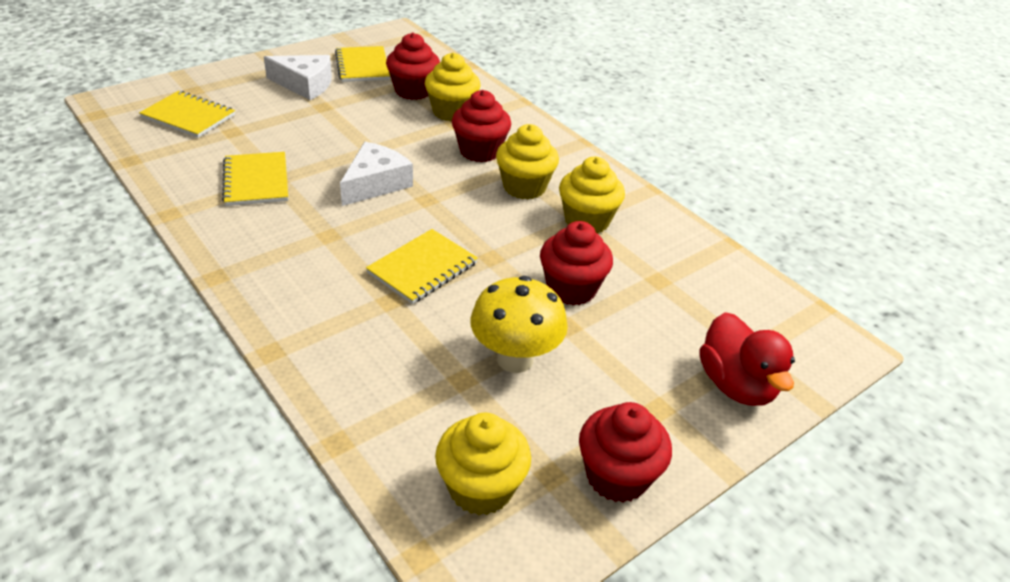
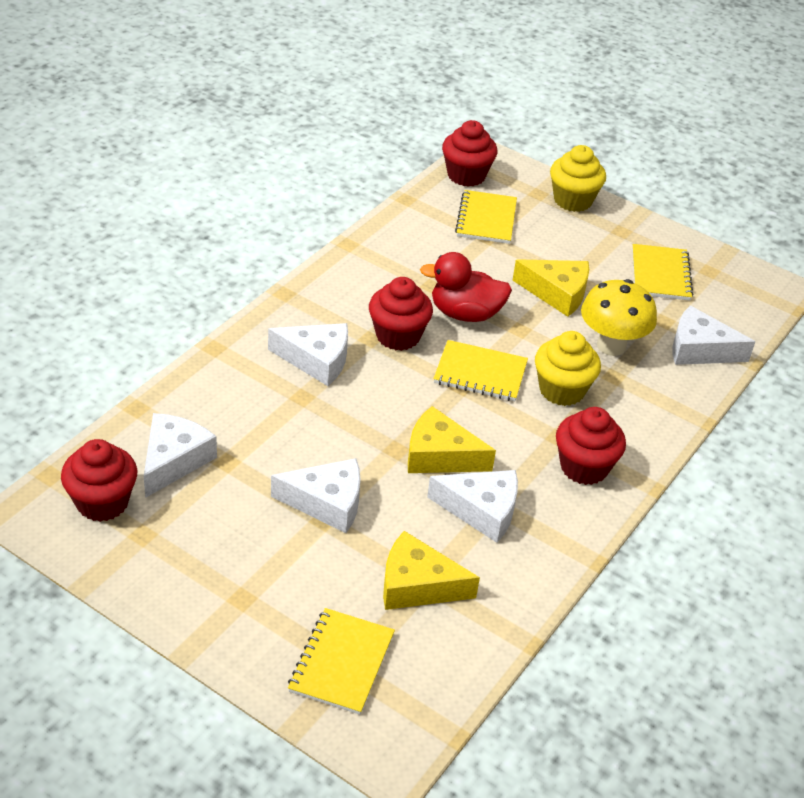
white cheese: 2 -> 5
yellow cheese: 0 -> 3
yellow cupcake: 4 -> 2

